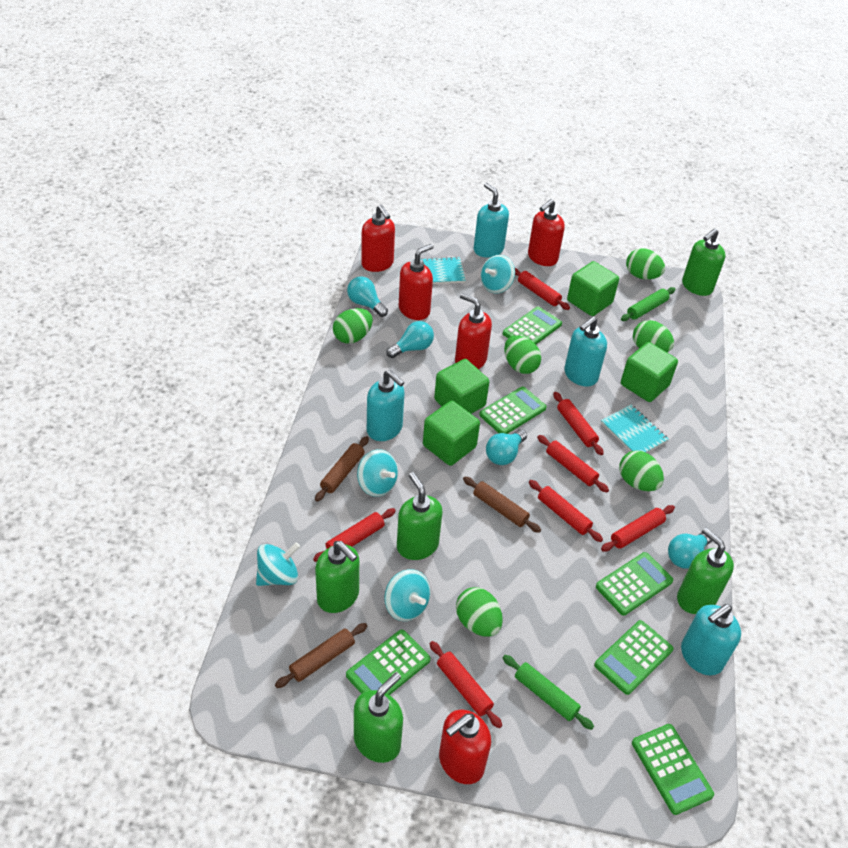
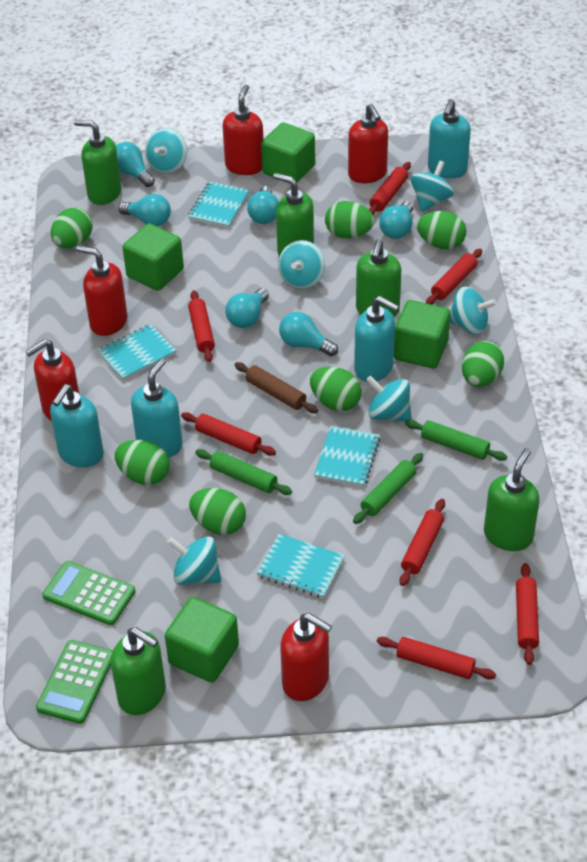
brown rolling pin: 3 -> 1
green calculator: 6 -> 2
green egg: 6 -> 7
green rolling pin: 2 -> 3
turquoise light bulb: 4 -> 6
turquoise notebook: 2 -> 4
turquoise spinning top: 4 -> 6

